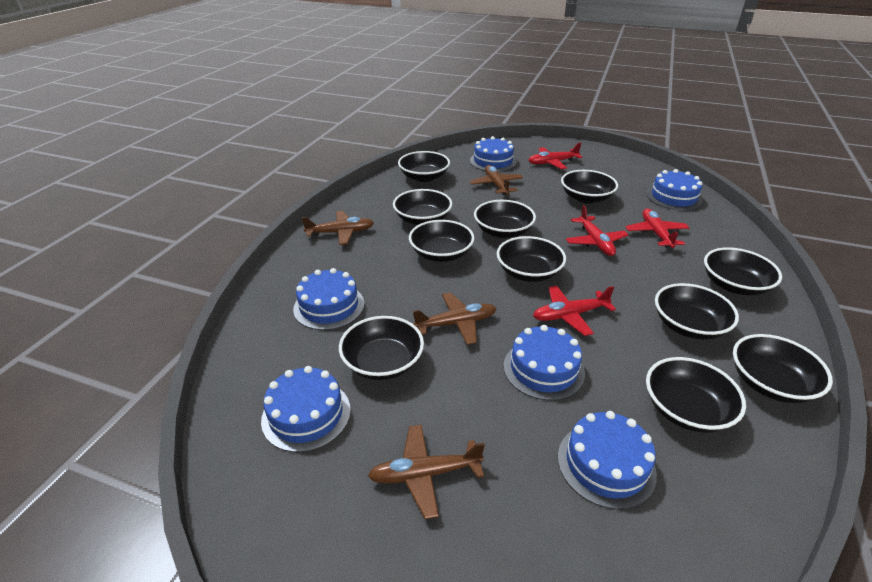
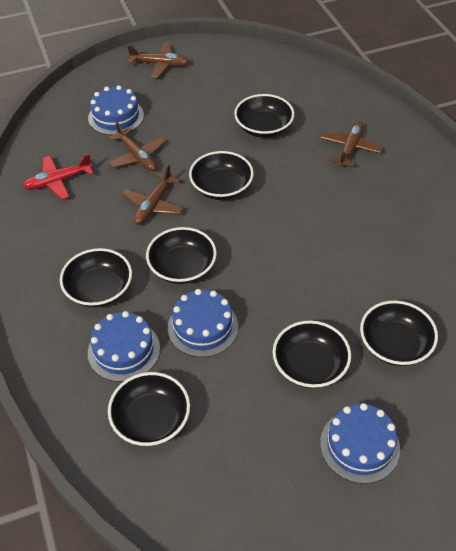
black bowl: 11 -> 7
blue cake: 6 -> 4
red plane: 4 -> 1

